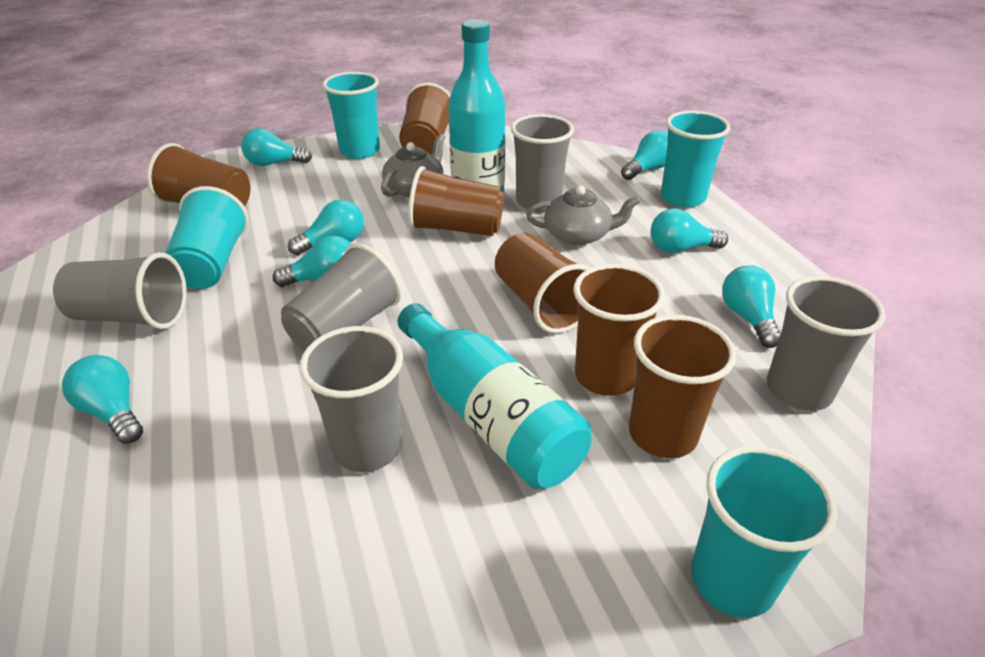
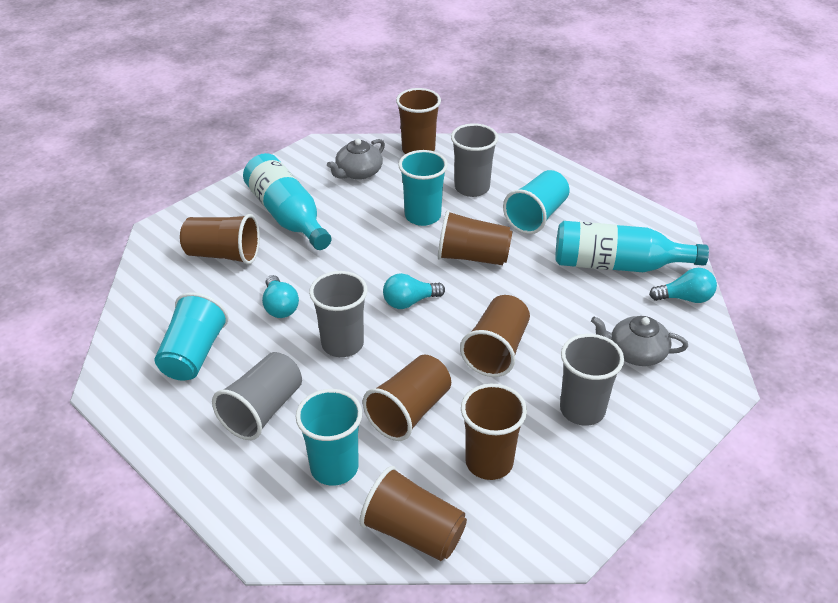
brown cup: 6 -> 7
grey cup: 5 -> 4
turquoise light bulb: 7 -> 3

